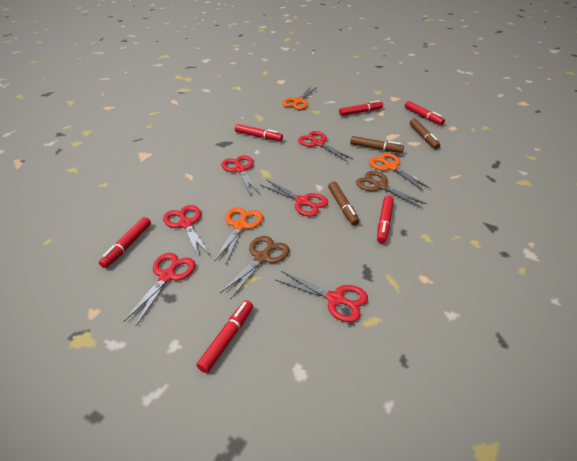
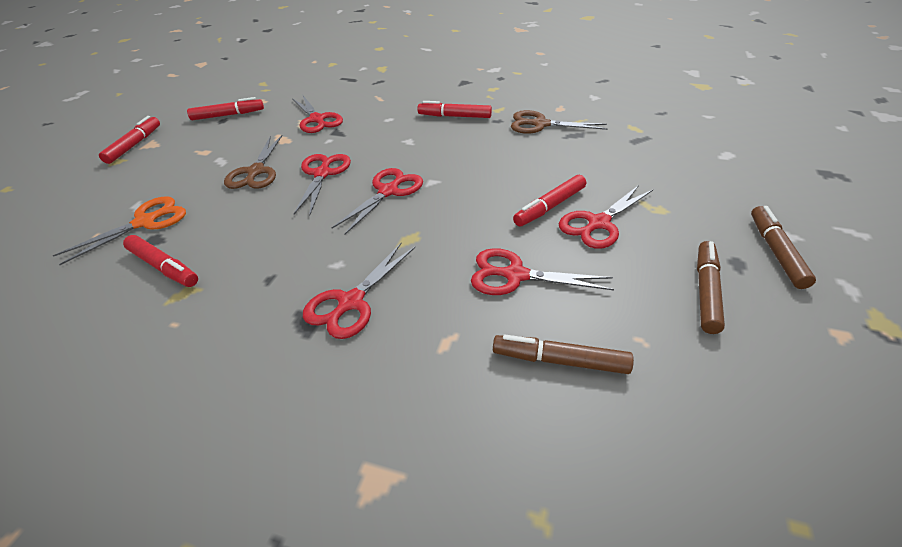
orange scissors: 3 -> 1
red marker: 6 -> 5

